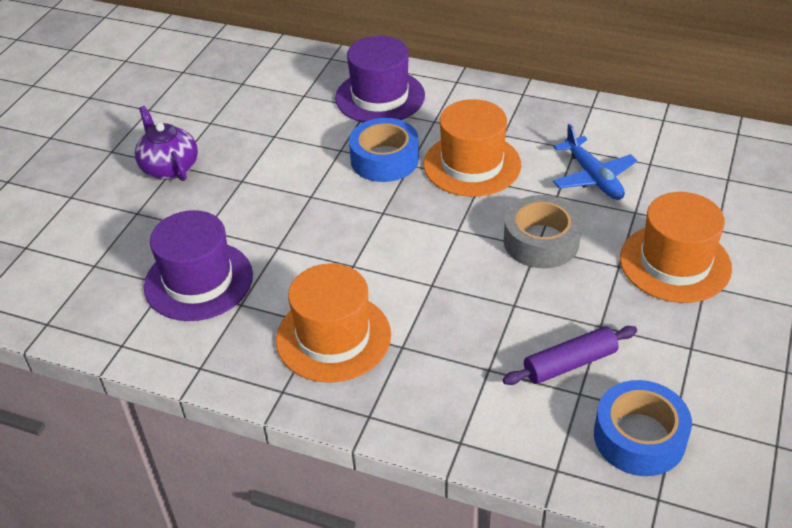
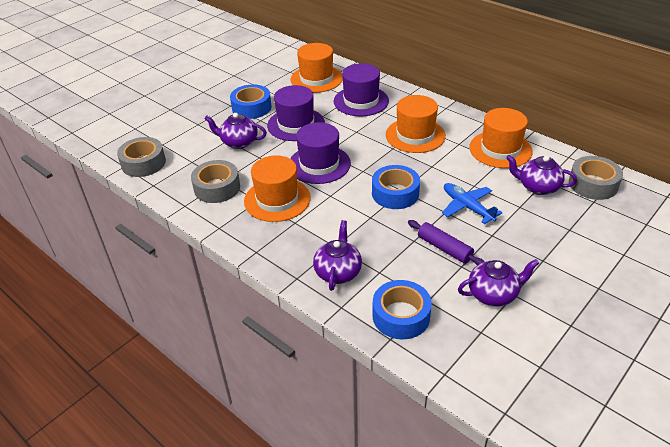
blue tape: 2 -> 3
grey tape: 1 -> 3
orange hat: 3 -> 4
purple hat: 2 -> 3
purple teapot: 1 -> 4

